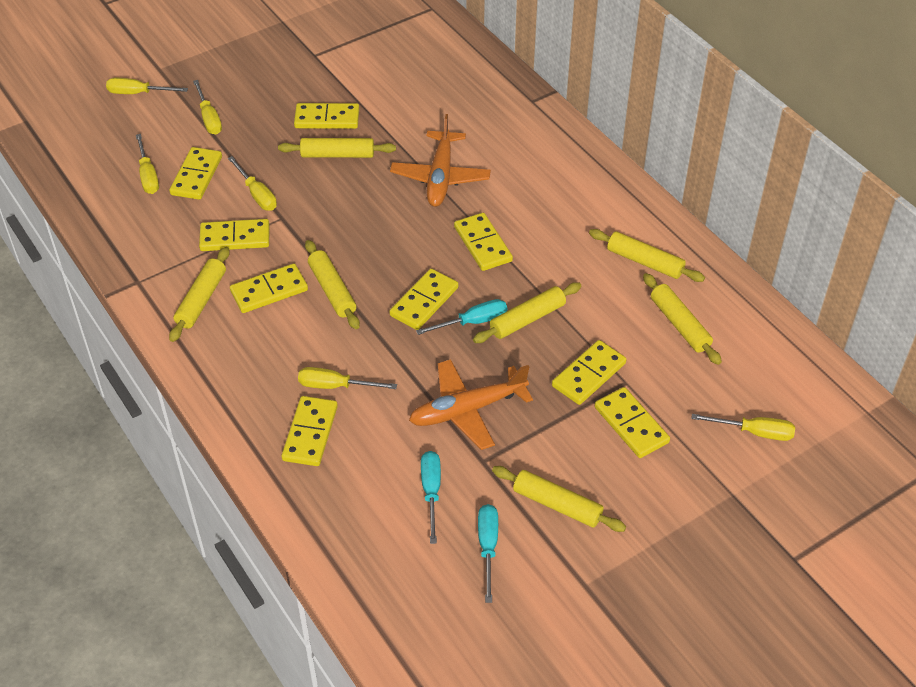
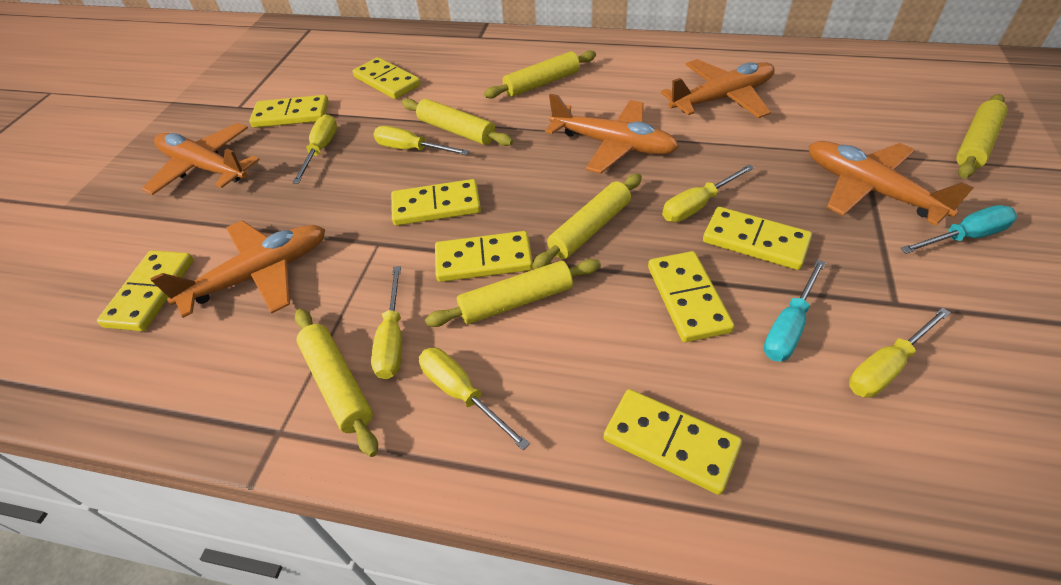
orange plane: 2 -> 5
turquoise screwdriver: 3 -> 2
yellow domino: 9 -> 8
yellow rolling pin: 7 -> 6

